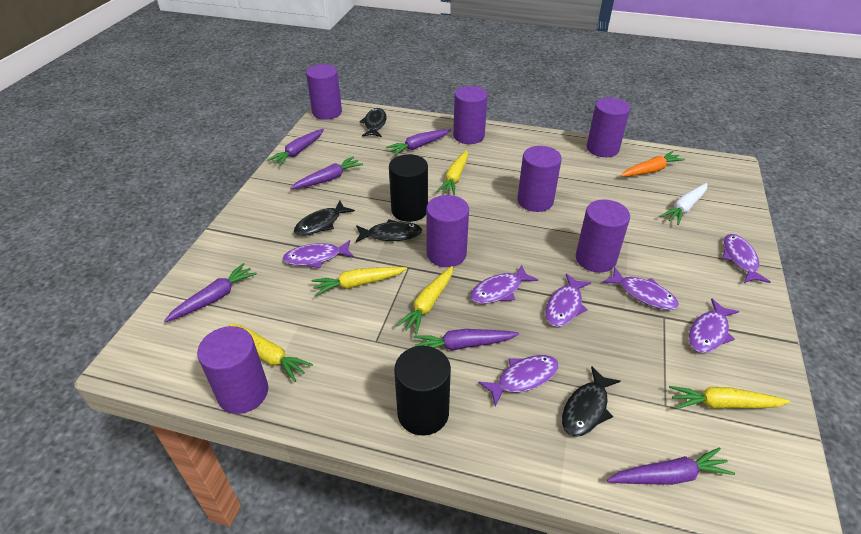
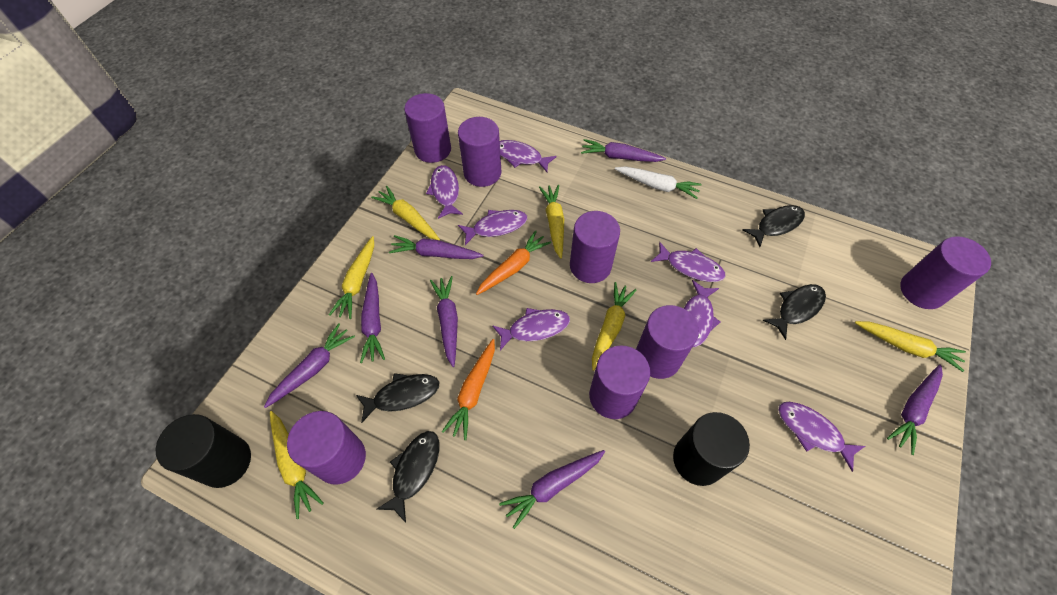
orange carrot: 1 -> 2
purple carrot: 6 -> 7
yellow carrot: 5 -> 6

